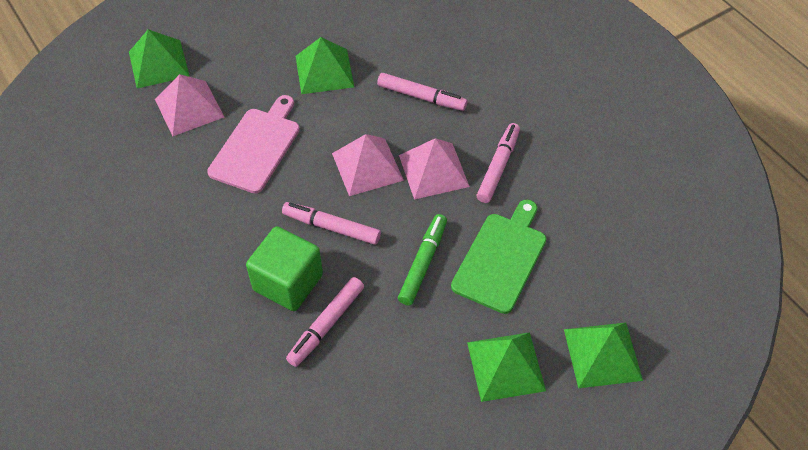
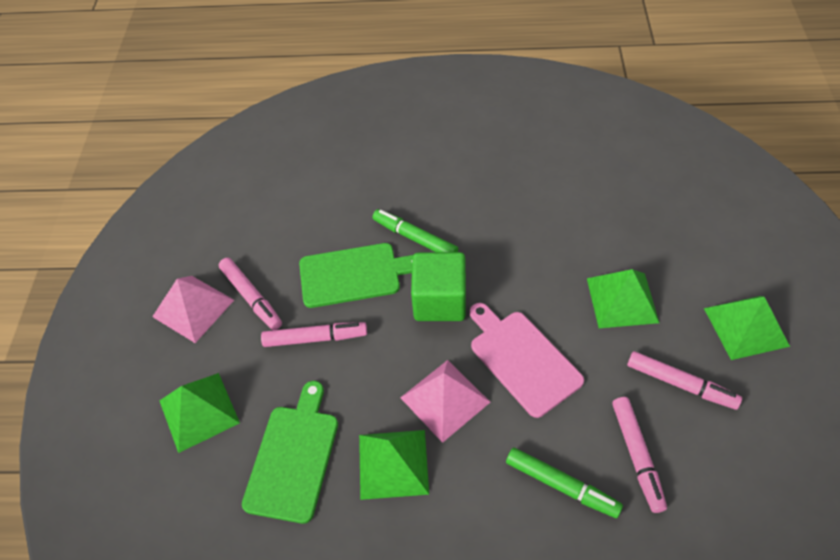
green cutting board: 1 -> 2
green marker: 1 -> 2
pink pyramid: 3 -> 2

